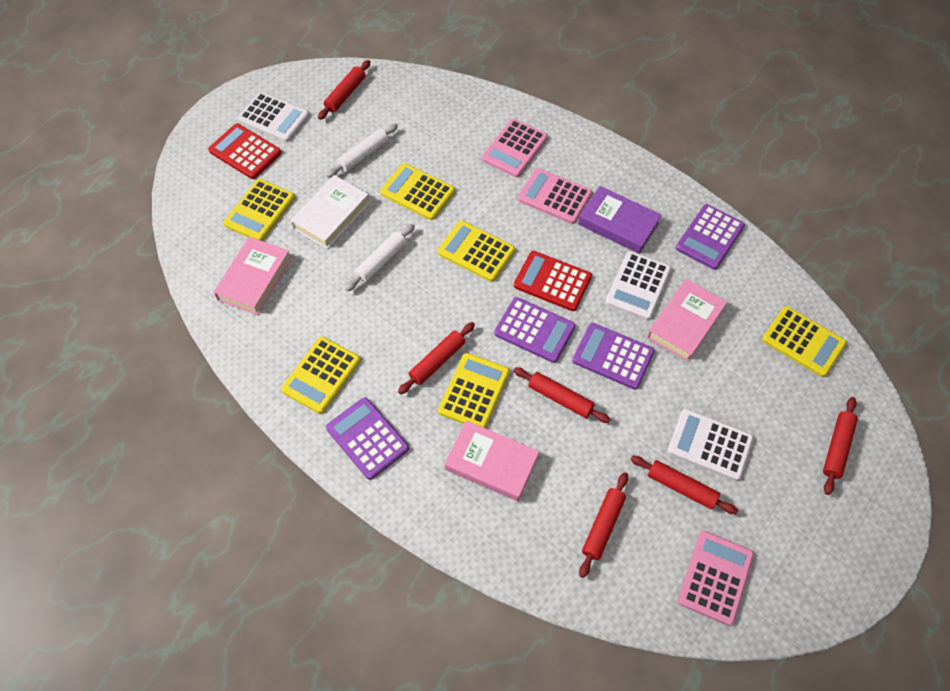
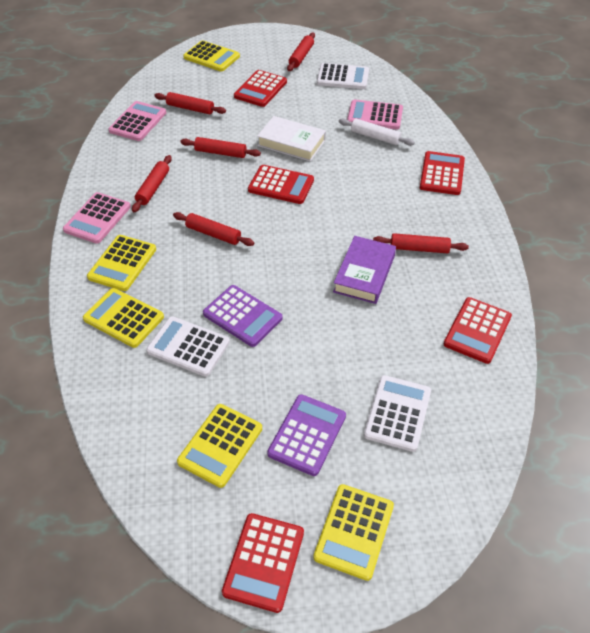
pink book: 3 -> 0
purple calculator: 4 -> 2
red calculator: 2 -> 5
white rolling pin: 2 -> 1
yellow calculator: 6 -> 5

